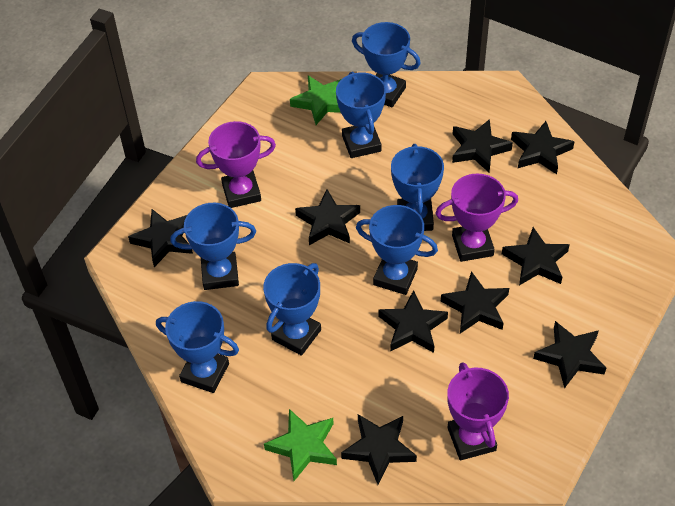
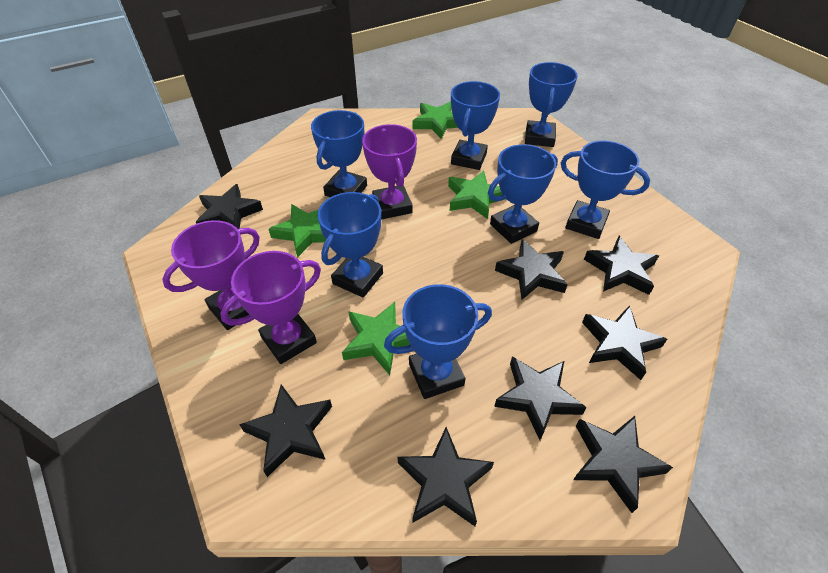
black star: 9 -> 8
green star: 2 -> 4

